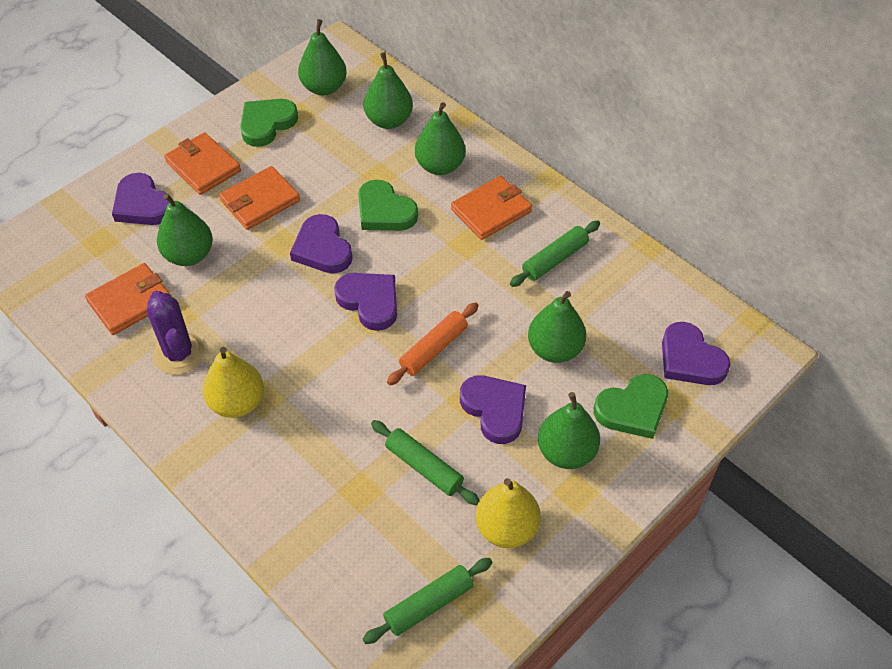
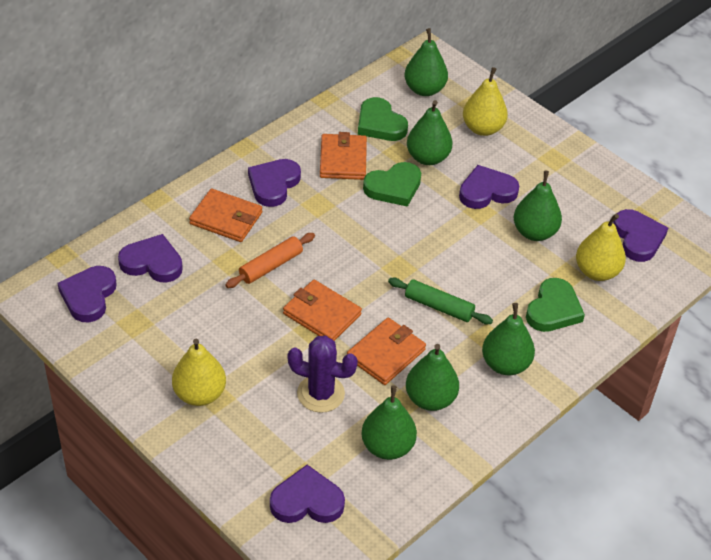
green rolling pin: 3 -> 1
purple heart: 5 -> 6
yellow pear: 2 -> 3

